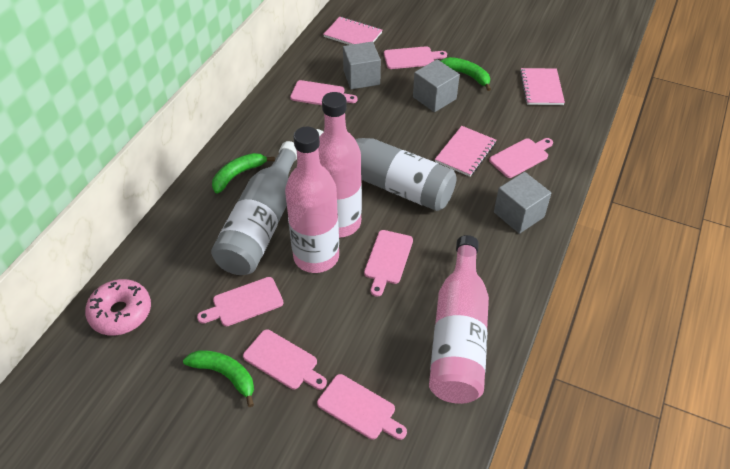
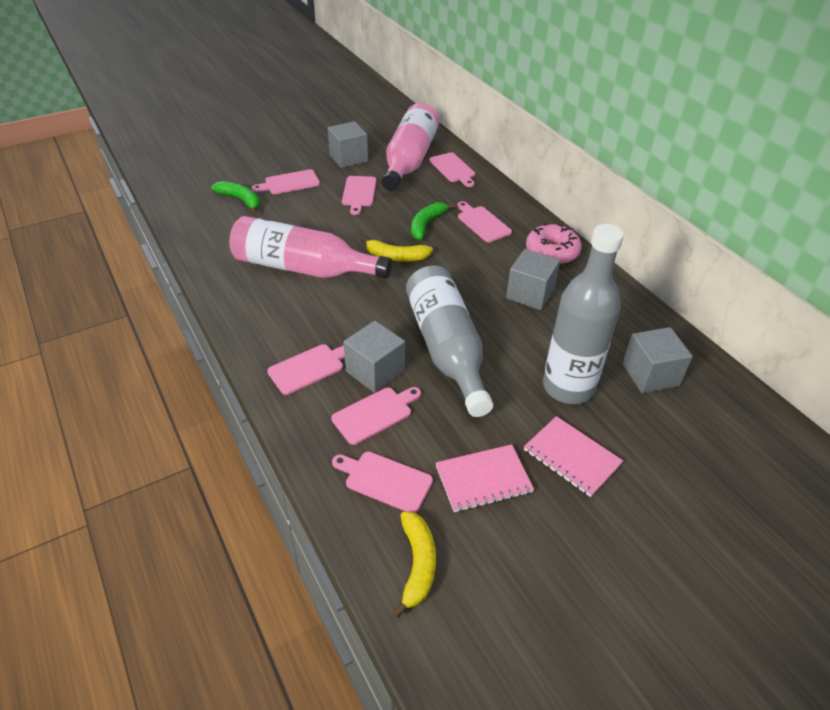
green banana: 3 -> 2
grey cube: 3 -> 4
pink bottle: 3 -> 2
pink notebook: 3 -> 2
yellow banana: 0 -> 2

